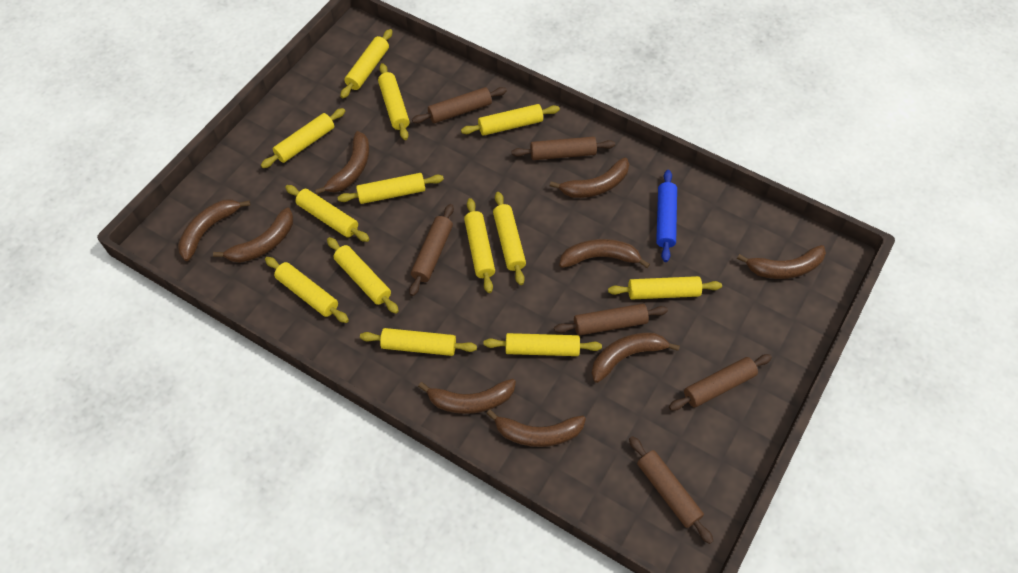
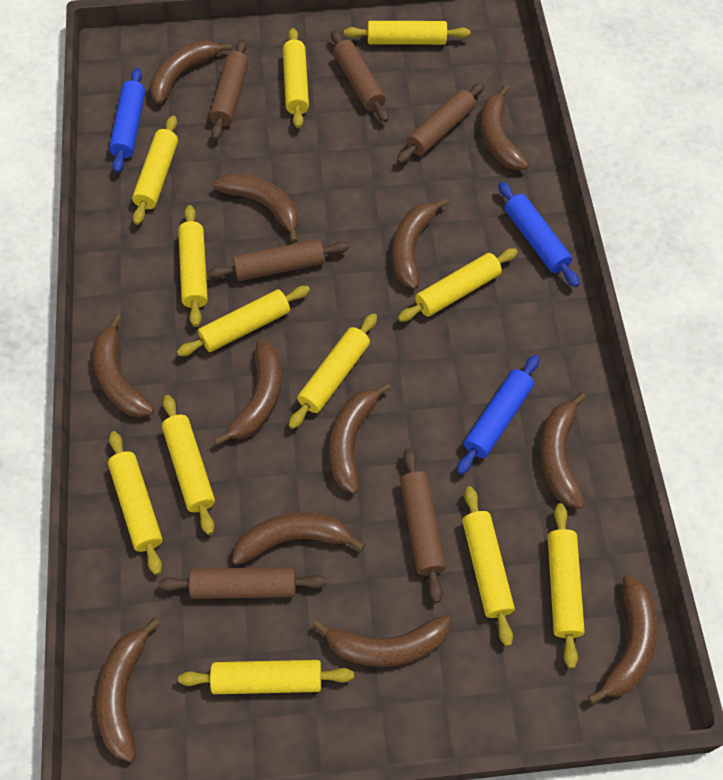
blue rolling pin: 1 -> 3
brown banana: 9 -> 12
yellow rolling pin: 13 -> 12

